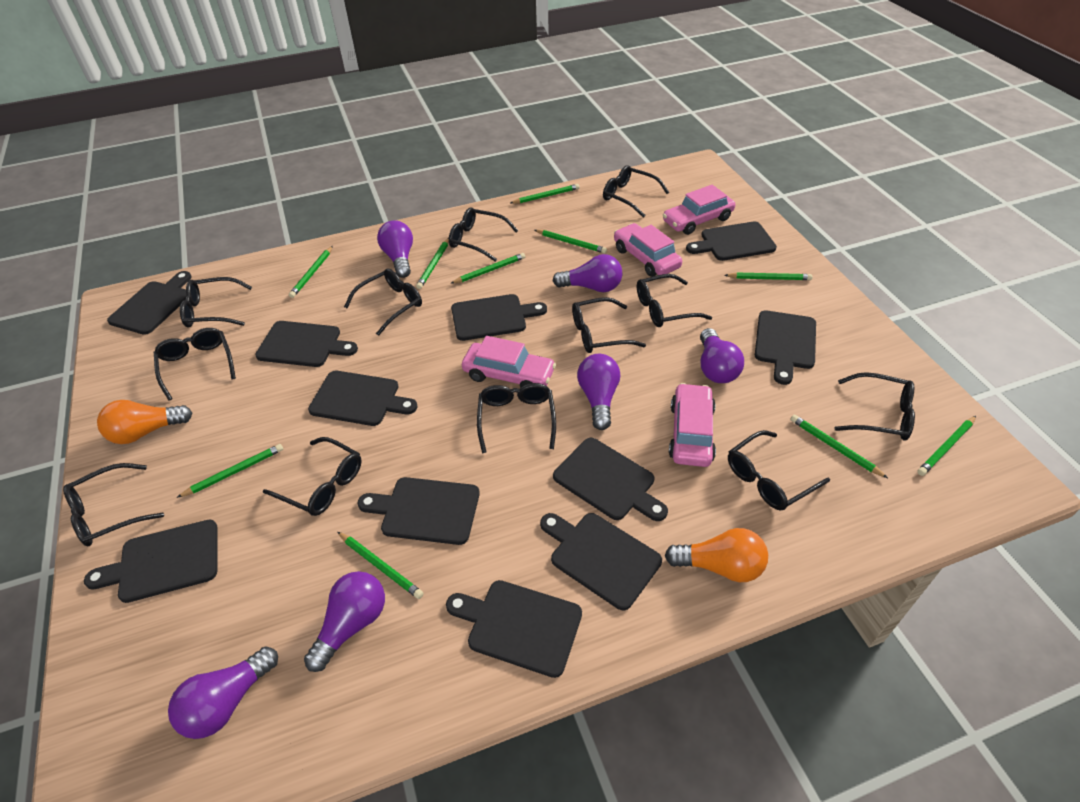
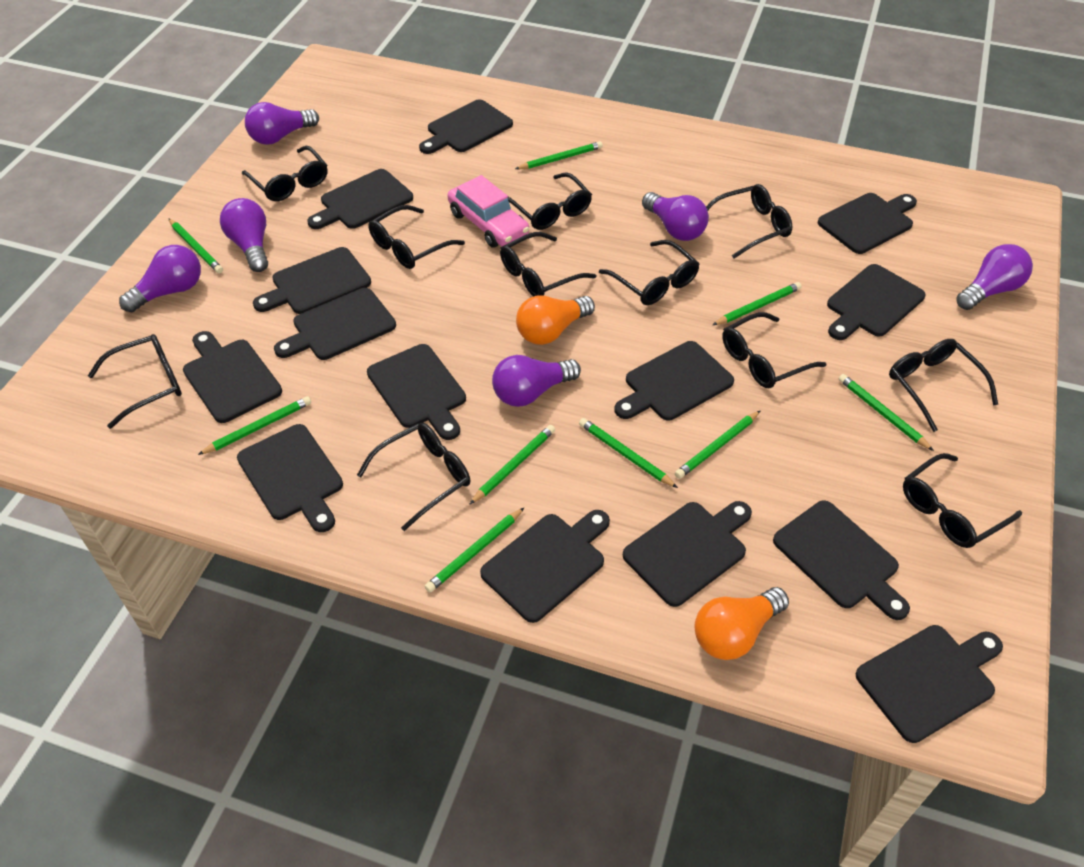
black cutting board: 11 -> 14
black glasses: 12 -> 11
green pencil: 10 -> 9
pink car: 4 -> 1

